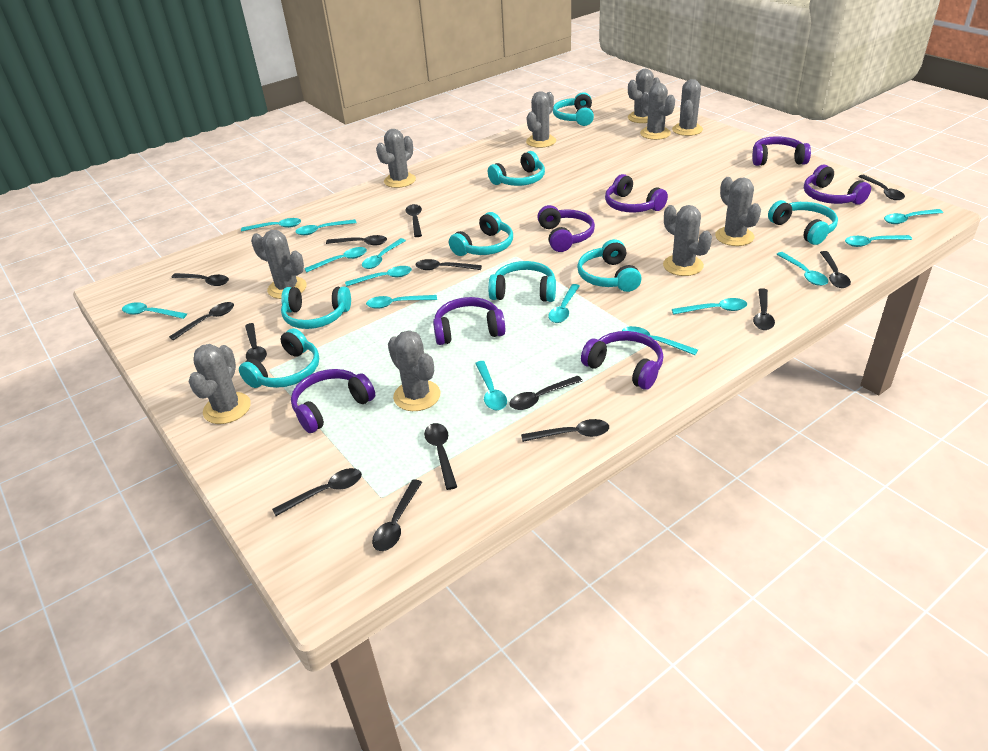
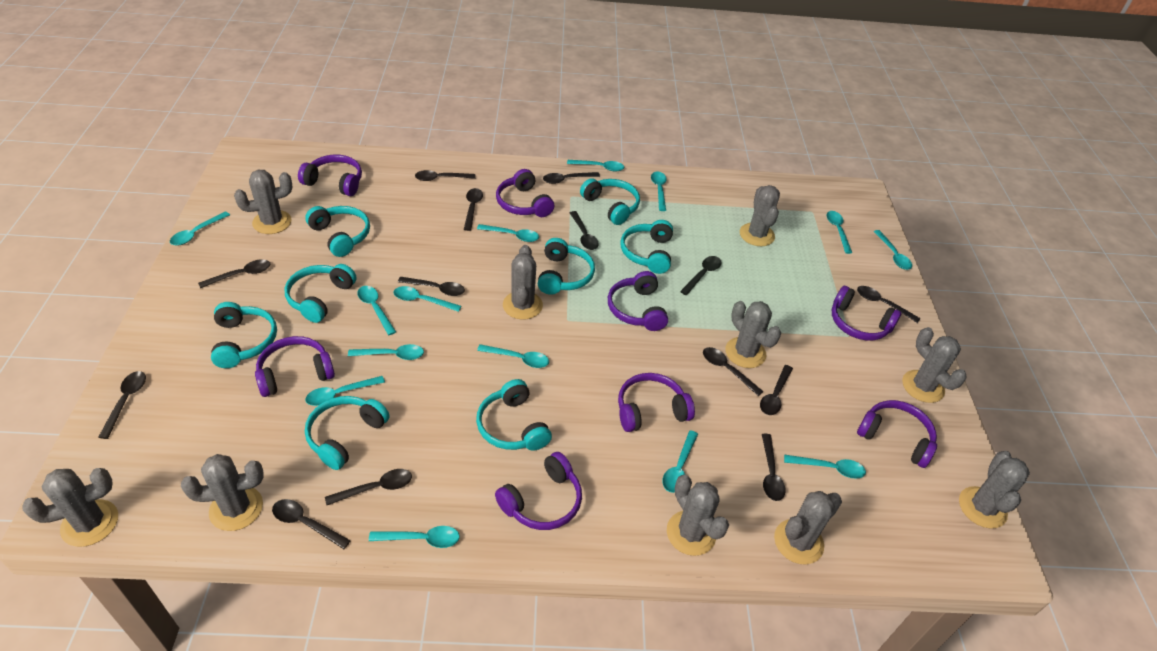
purple headphones: 7 -> 8

